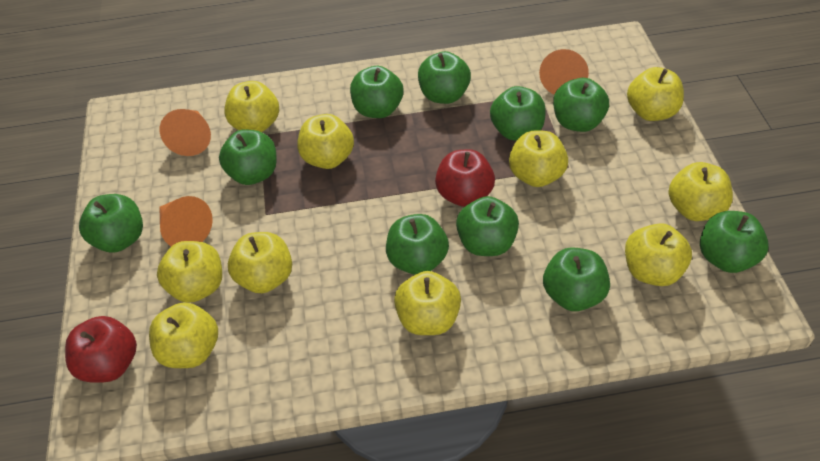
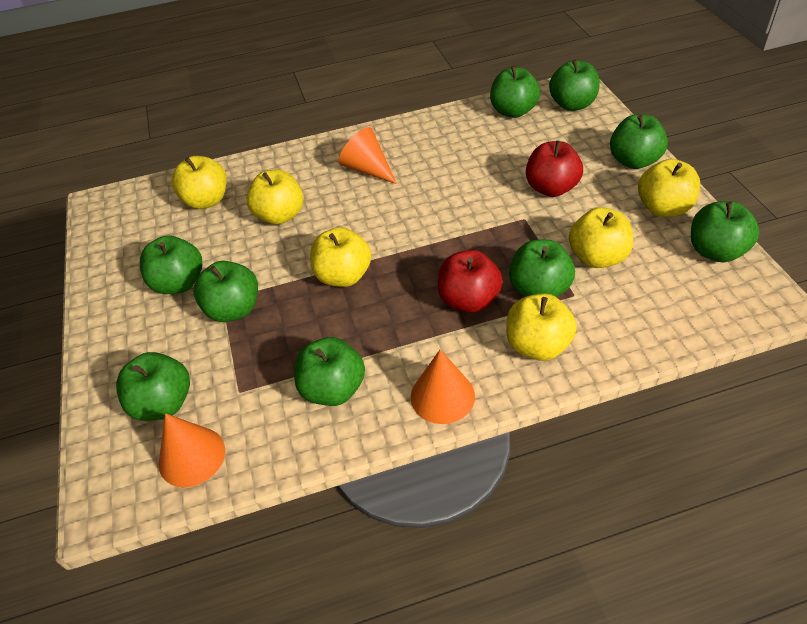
green apple: 10 -> 9
yellow apple: 10 -> 6

